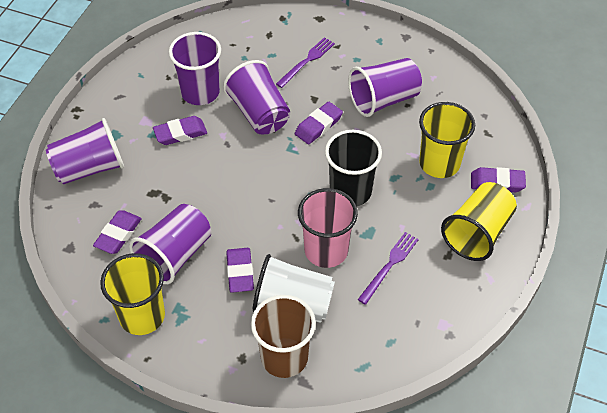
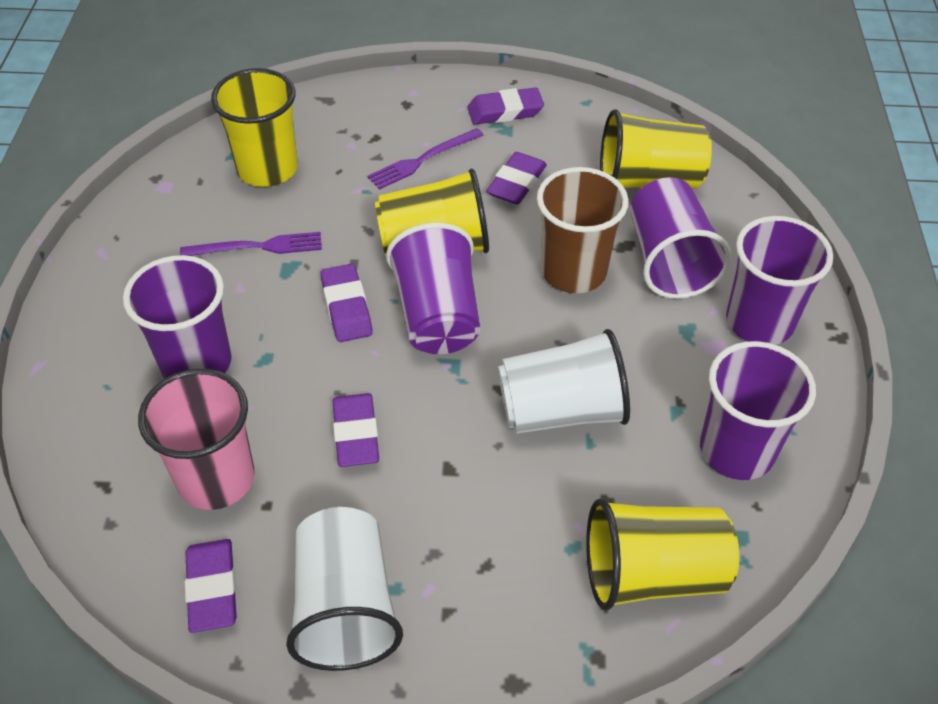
black cup: 1 -> 0
white cup: 1 -> 2
yellow cup: 3 -> 4

